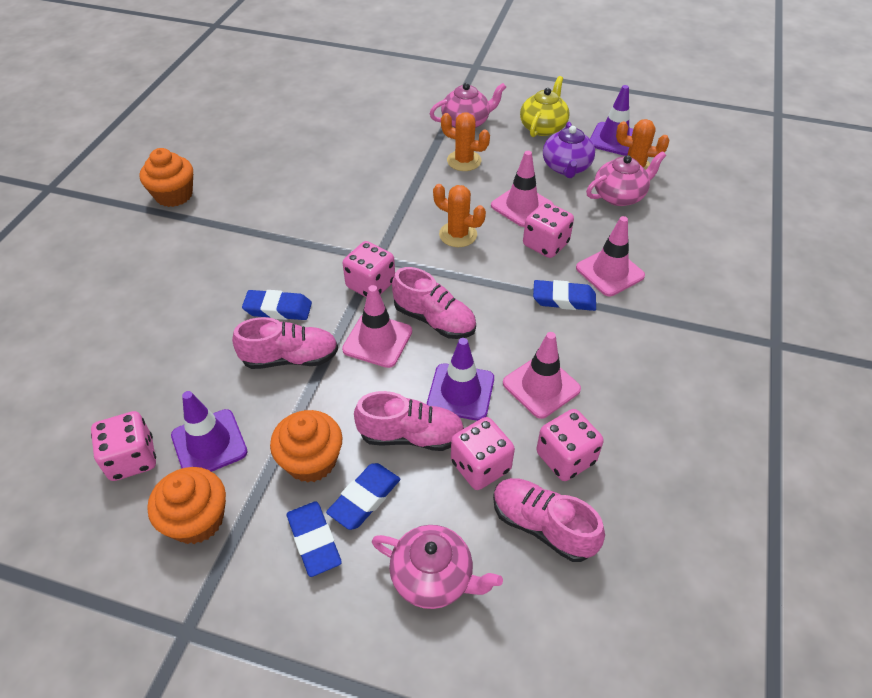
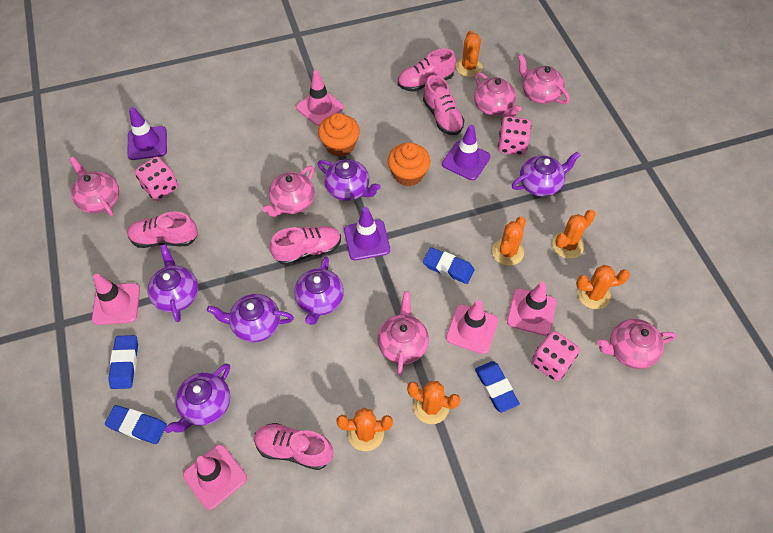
orange cactus: 3 -> 6
orange cupcake: 3 -> 2
pink dice: 5 -> 3
pink shoe: 4 -> 5
pink teapot: 3 -> 6
pink traffic cone: 4 -> 5
purple teapot: 1 -> 6
yellow teapot: 1 -> 0

